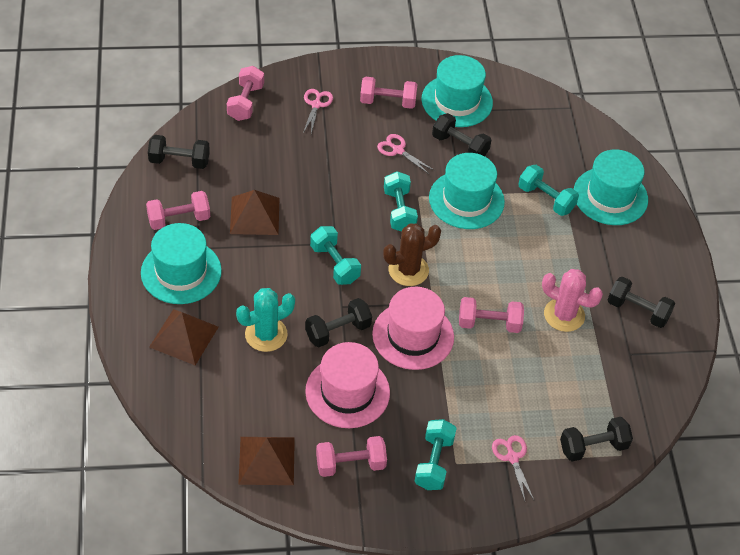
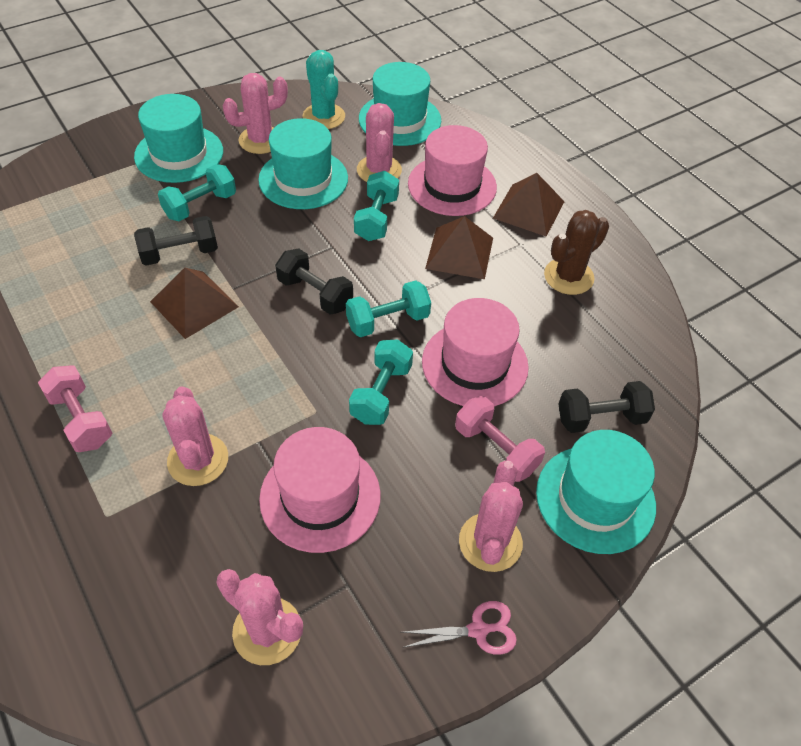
black dumbbell: 5 -> 3
pink cactus: 1 -> 5
pink dumbbell: 5 -> 2
pink hat: 2 -> 3
pink scissors: 3 -> 1

